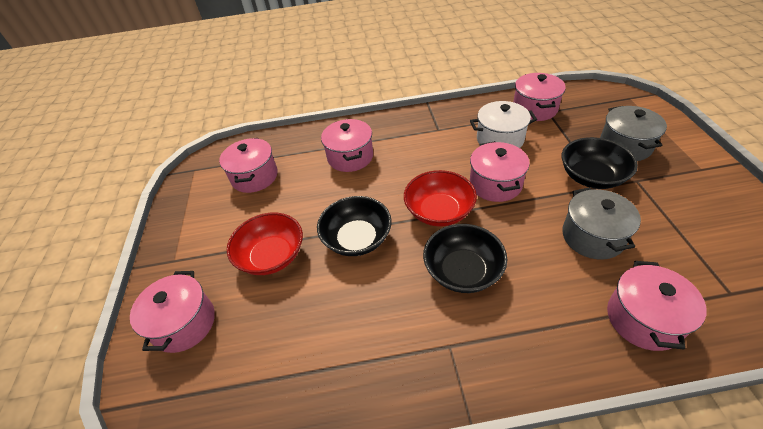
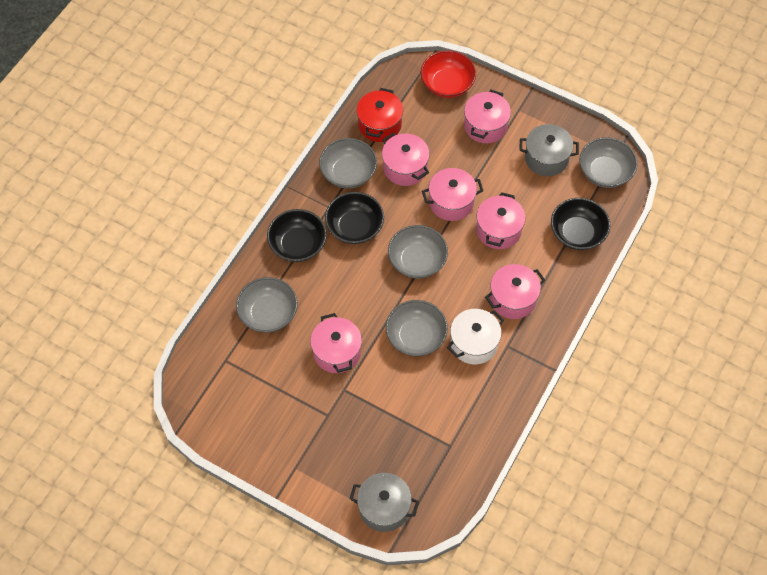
grey bowl: 0 -> 5
red bowl: 2 -> 1
red pot: 0 -> 1

